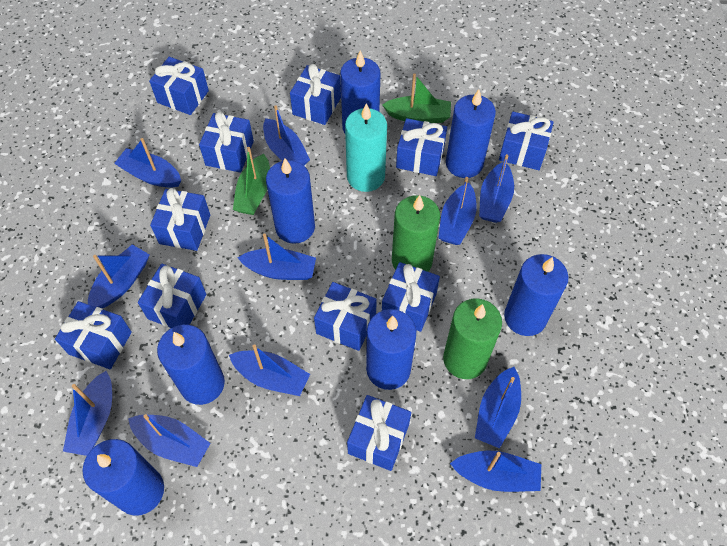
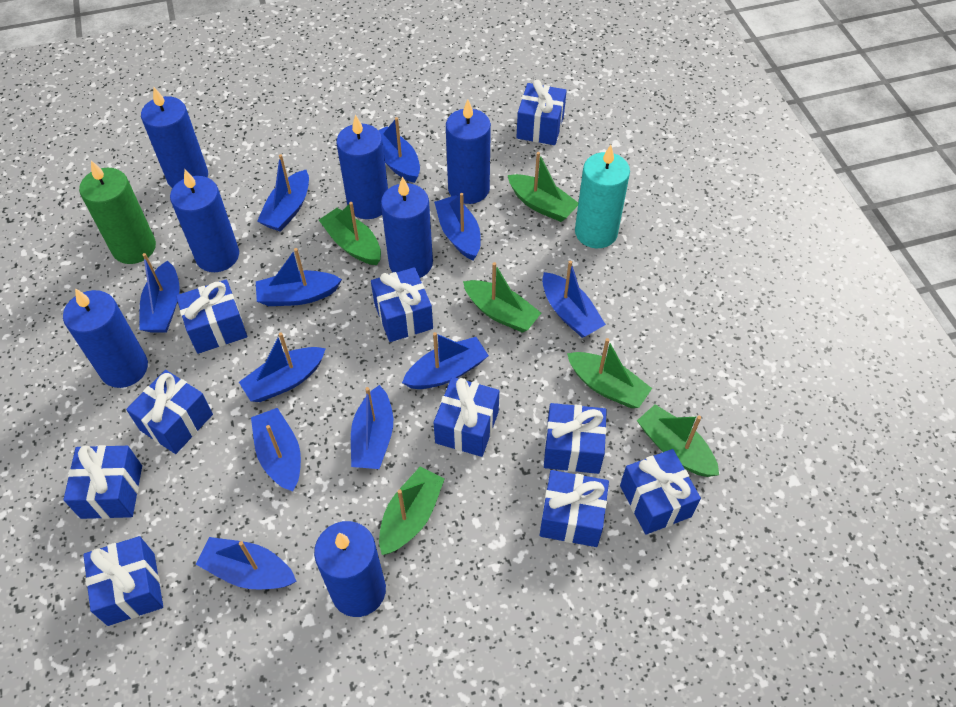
blue gift: 11 -> 10
green boat: 2 -> 6
green candle: 2 -> 1

